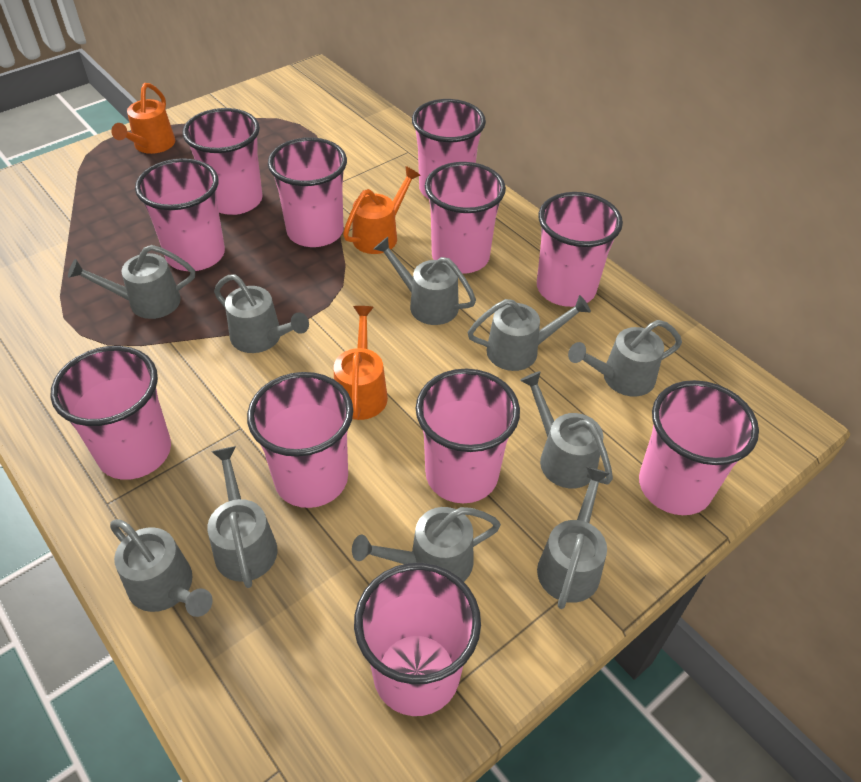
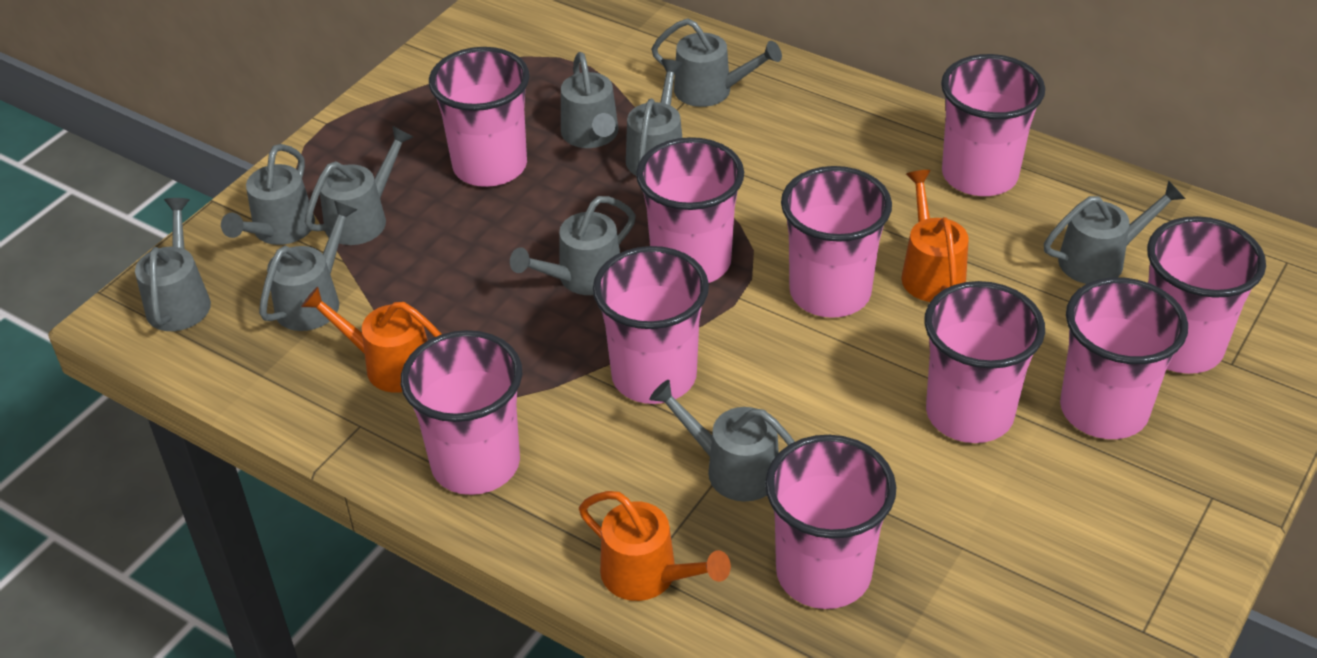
pink cup: 11 -> 10

